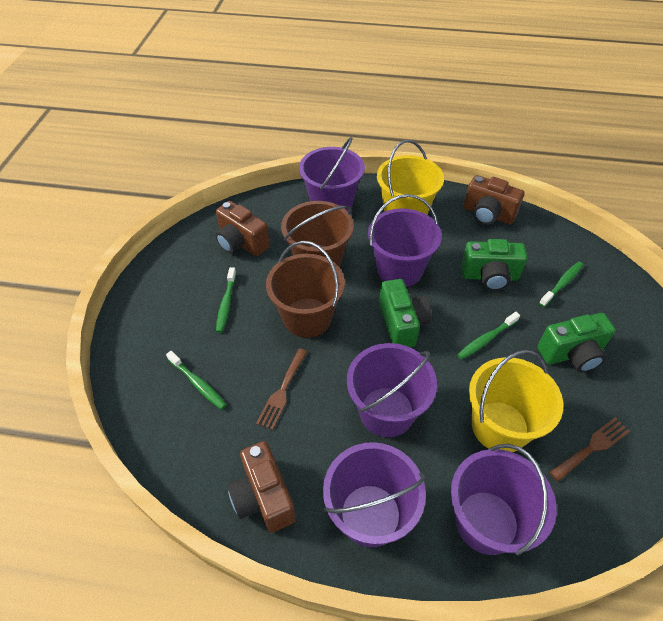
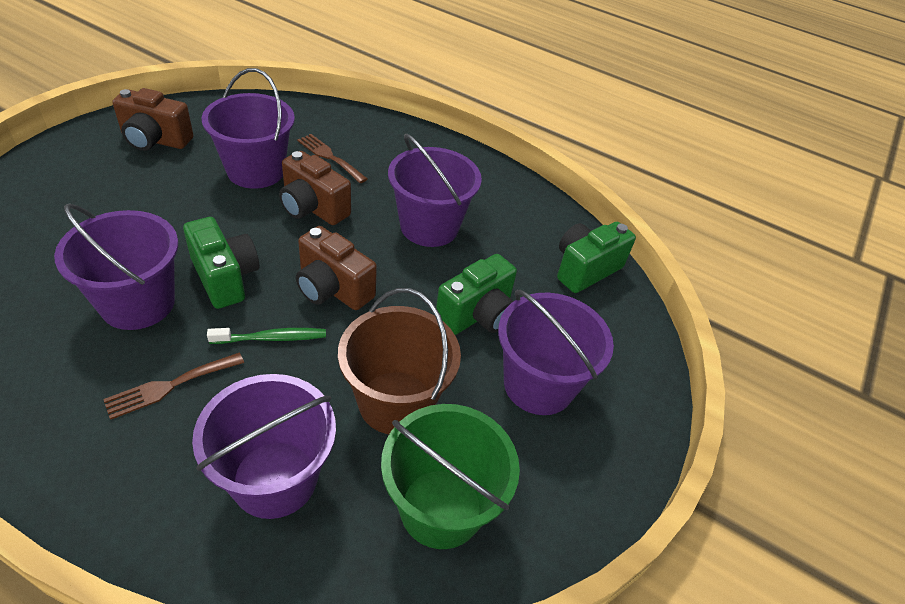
brown bucket: 2 -> 1
green bucket: 0 -> 1
green toothbrush: 4 -> 1
yellow bucket: 2 -> 0

